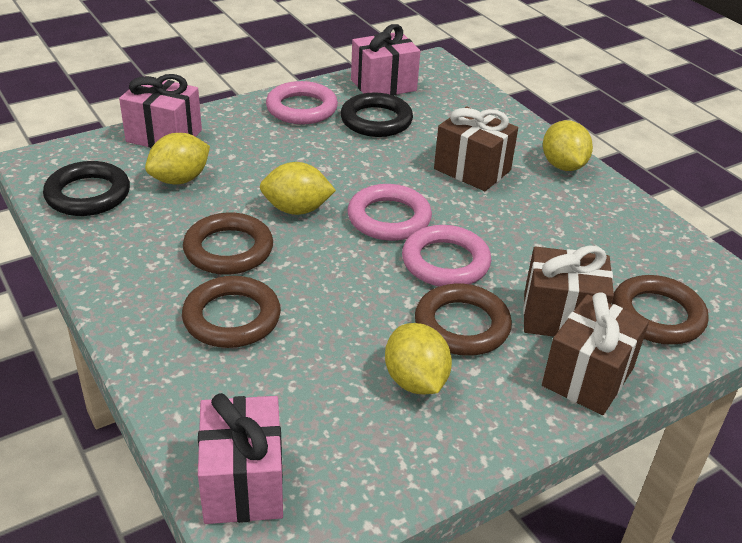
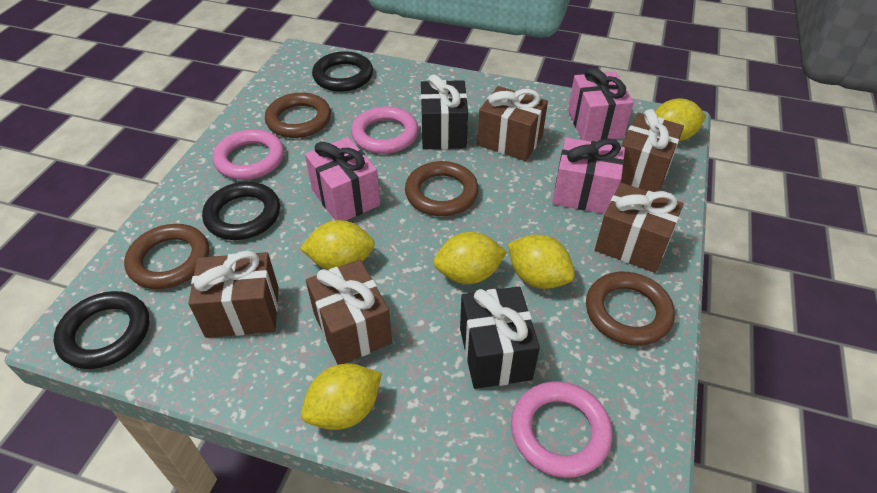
black gift: 0 -> 2
black ring: 2 -> 3
brown gift: 3 -> 5
yellow lemon: 4 -> 5

